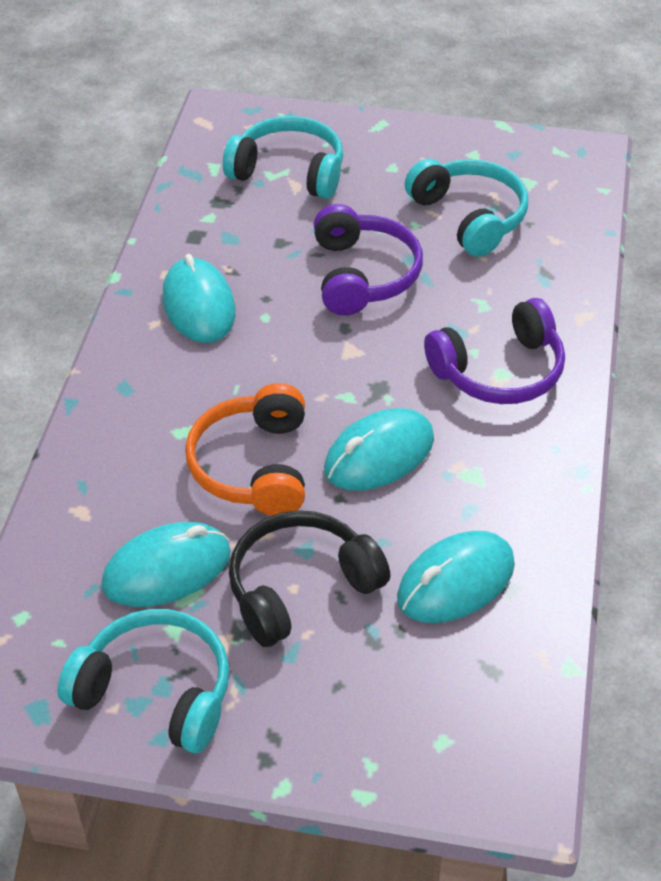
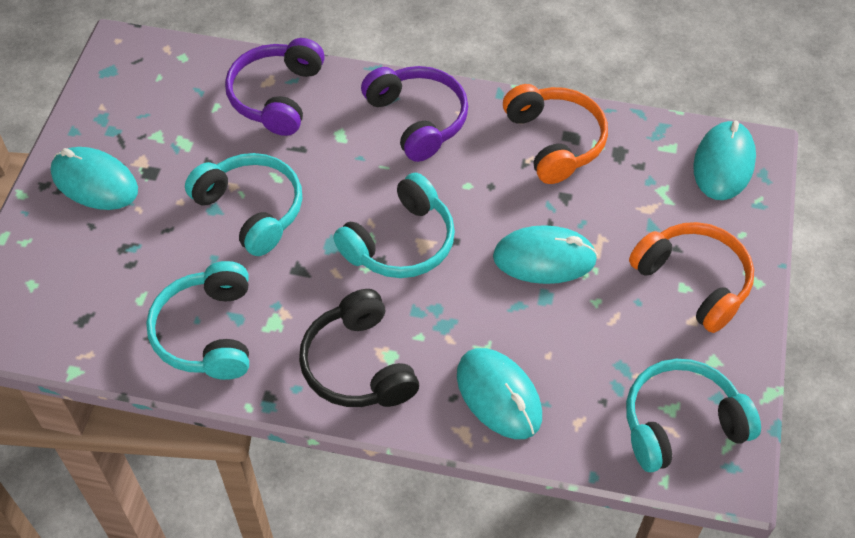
orange headphones: 1 -> 2
turquoise headphones: 3 -> 4

